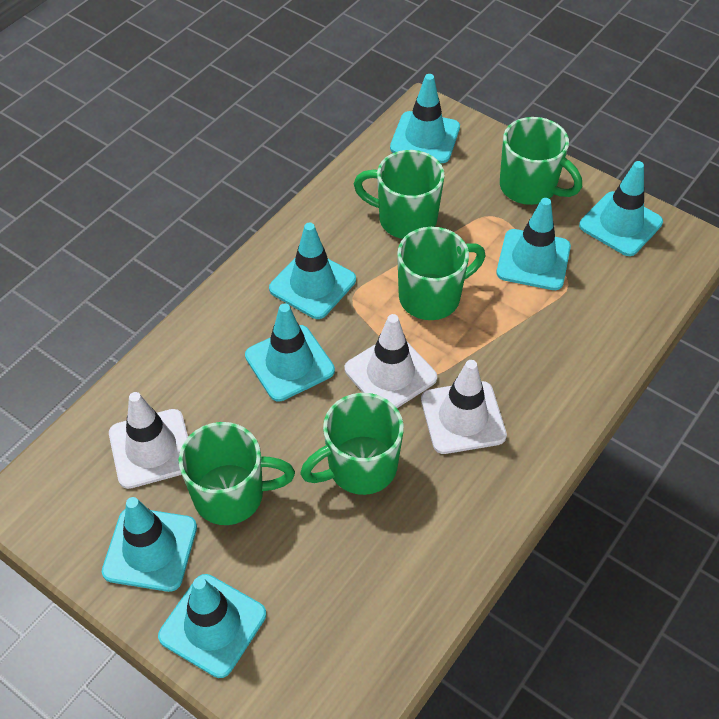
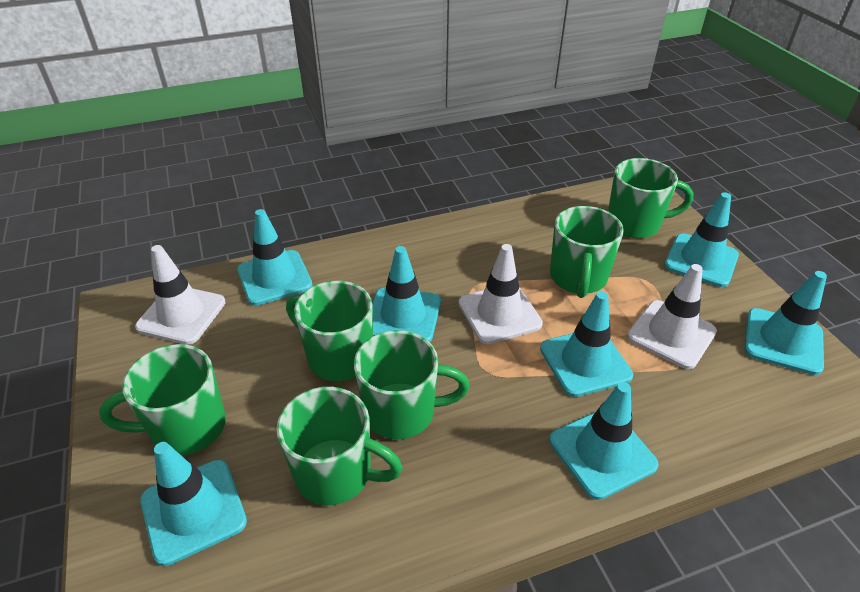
green mug: 5 -> 6

